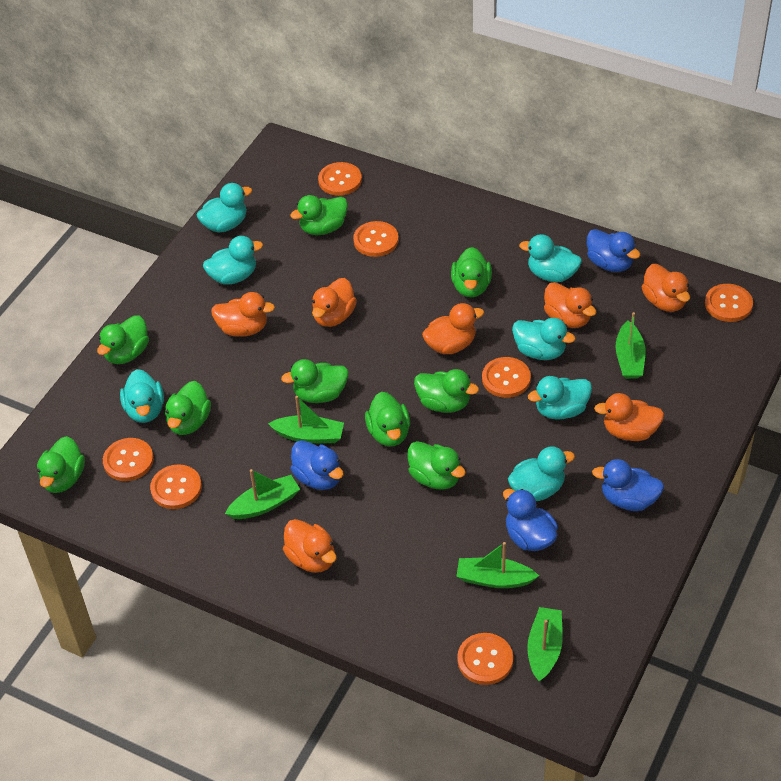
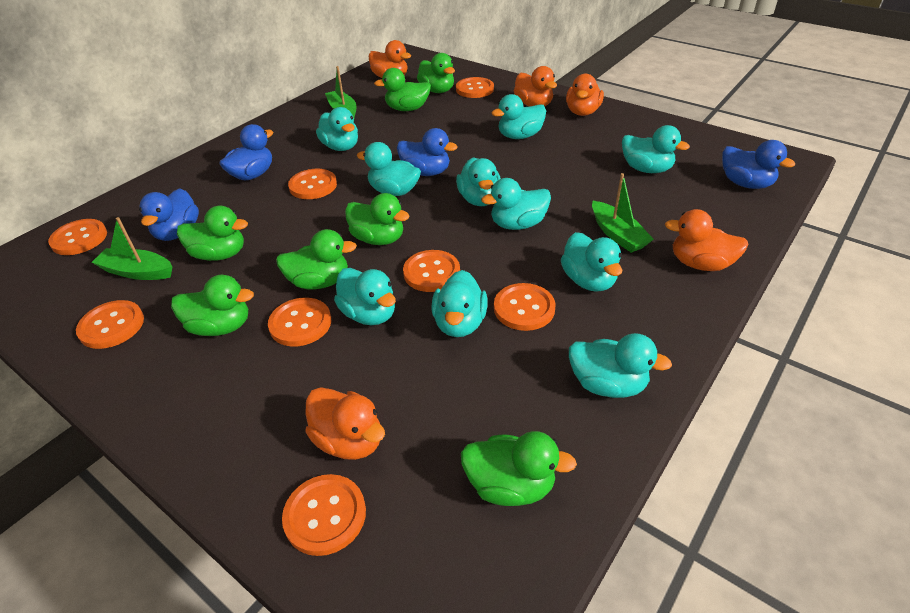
green boat: 5 -> 3
green duck: 9 -> 7
orange button: 7 -> 8
orange duck: 7 -> 5
turquoise duck: 7 -> 10

